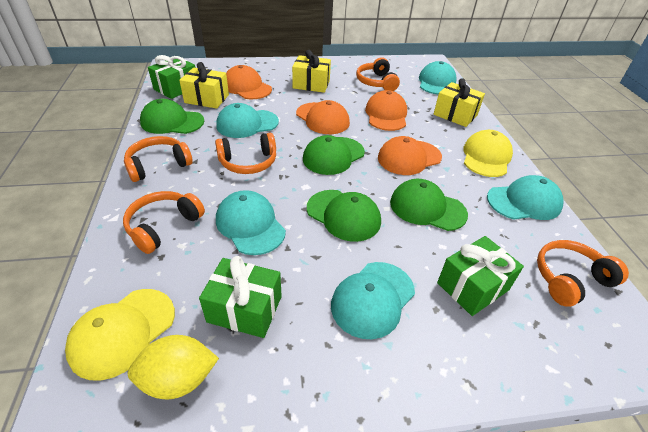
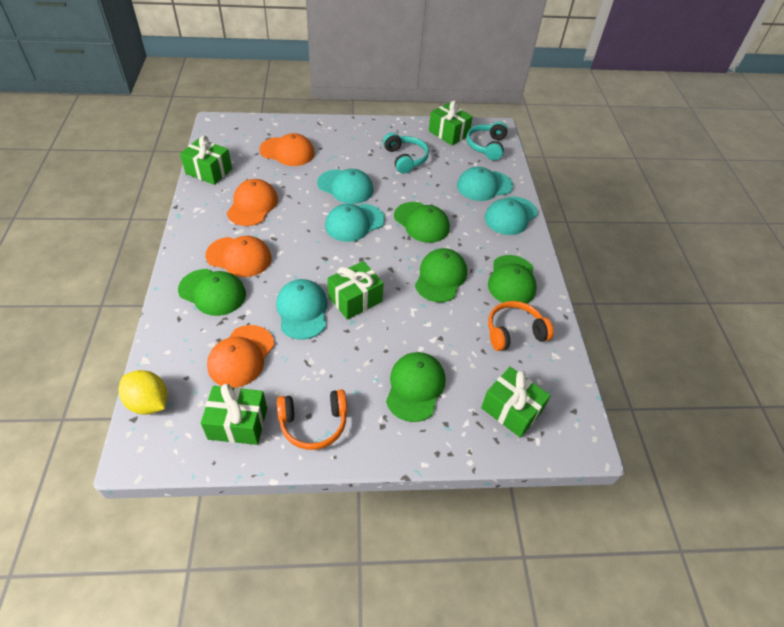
green cap: 4 -> 5
green gift: 3 -> 5
orange headphones: 5 -> 2
turquoise headphones: 0 -> 2
yellow cap: 2 -> 0
yellow gift: 3 -> 0

